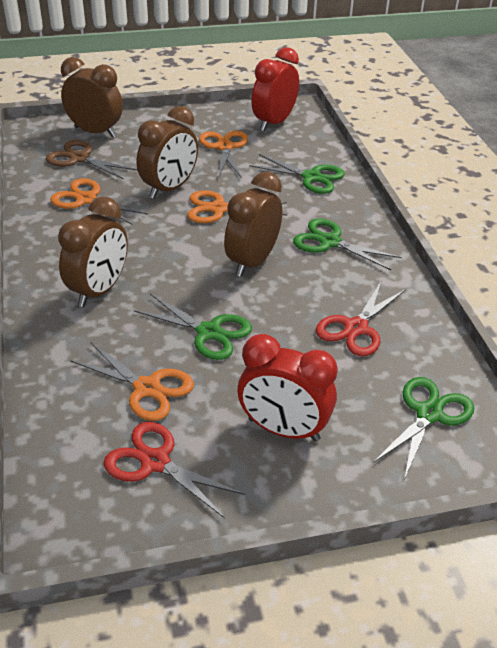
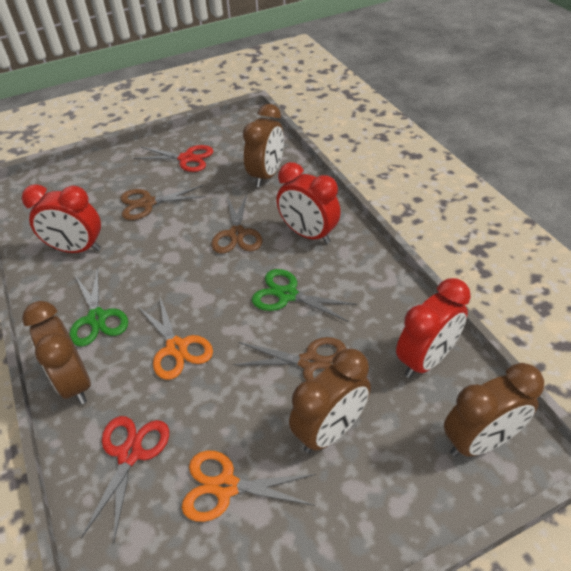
brown scissors: 1 -> 3
green scissors: 4 -> 2
orange scissors: 4 -> 2
red clock: 2 -> 3

